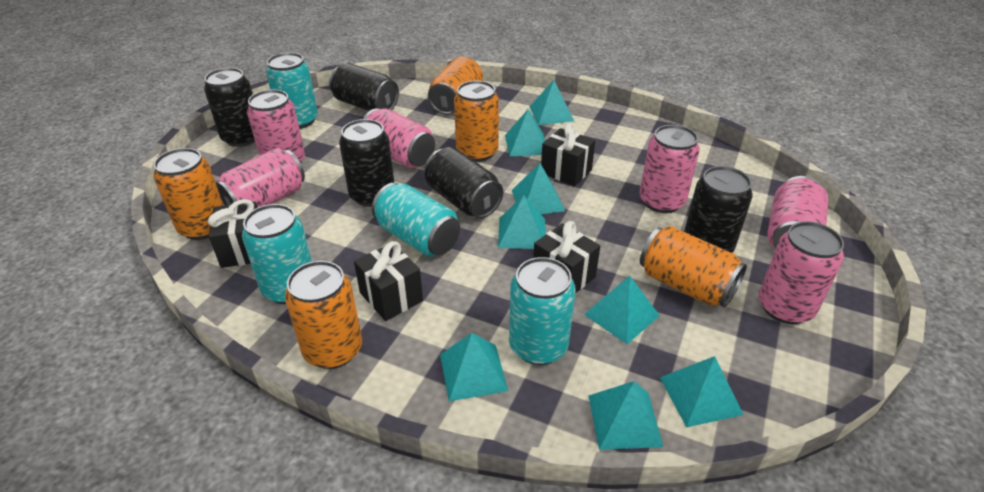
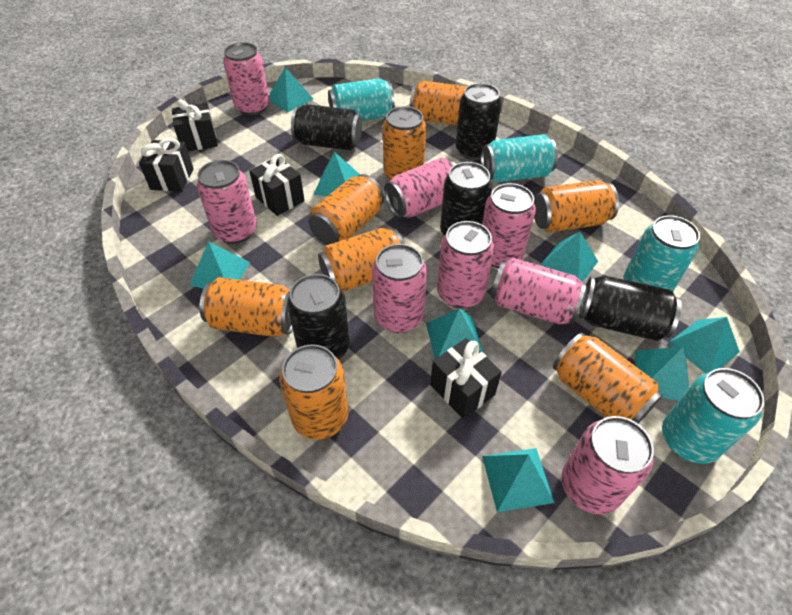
orange can: 5 -> 8
pink can: 6 -> 8

